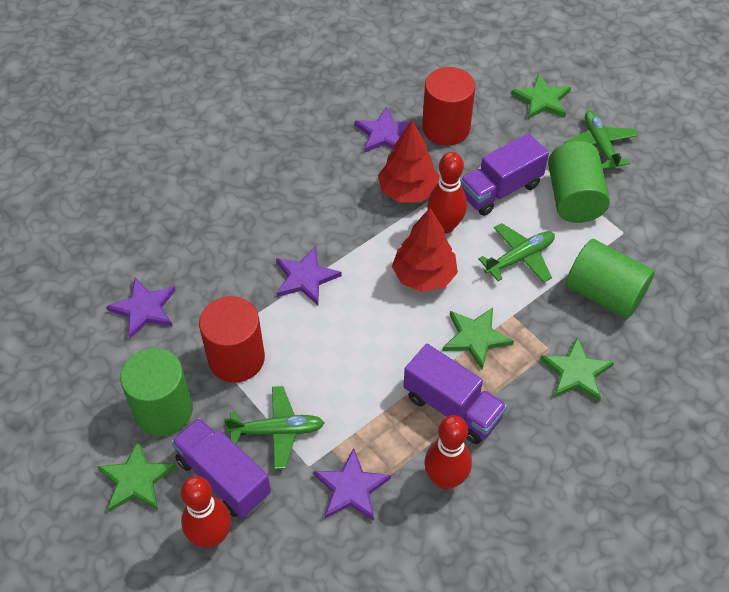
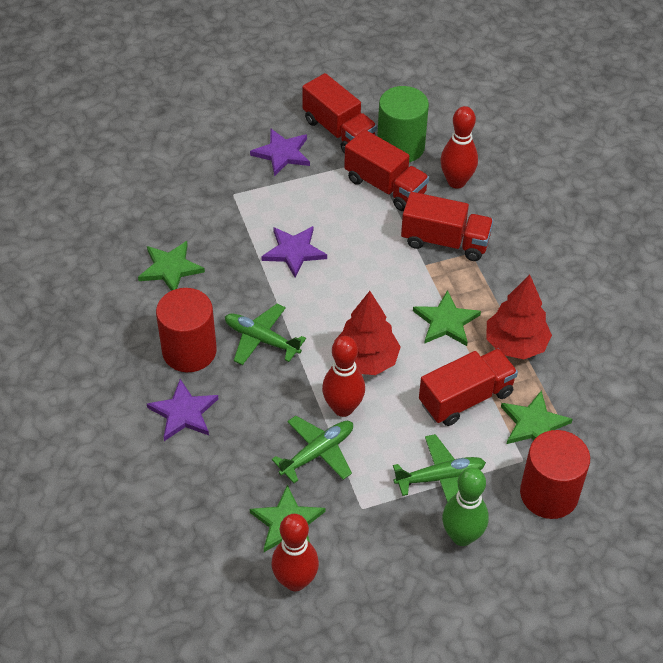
green bowling pin: 0 -> 1
green cylinder: 3 -> 1
purple star: 4 -> 3
purple truck: 3 -> 0
red truck: 0 -> 4

